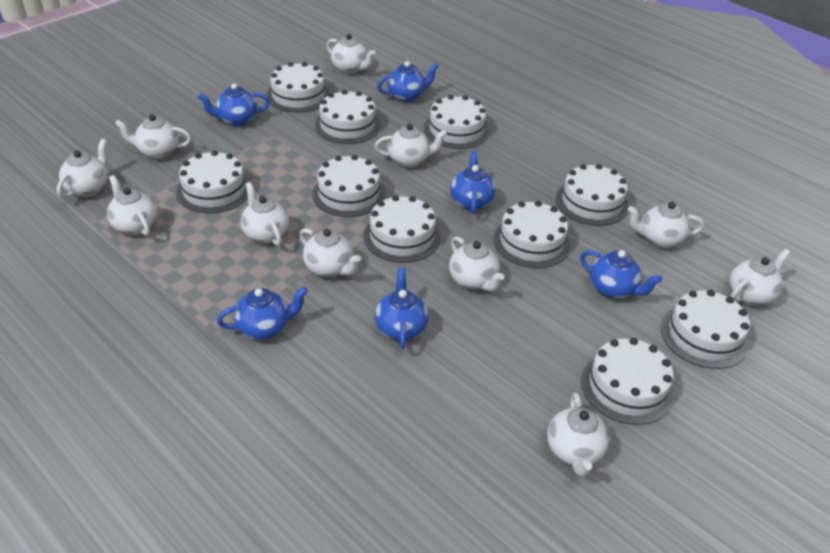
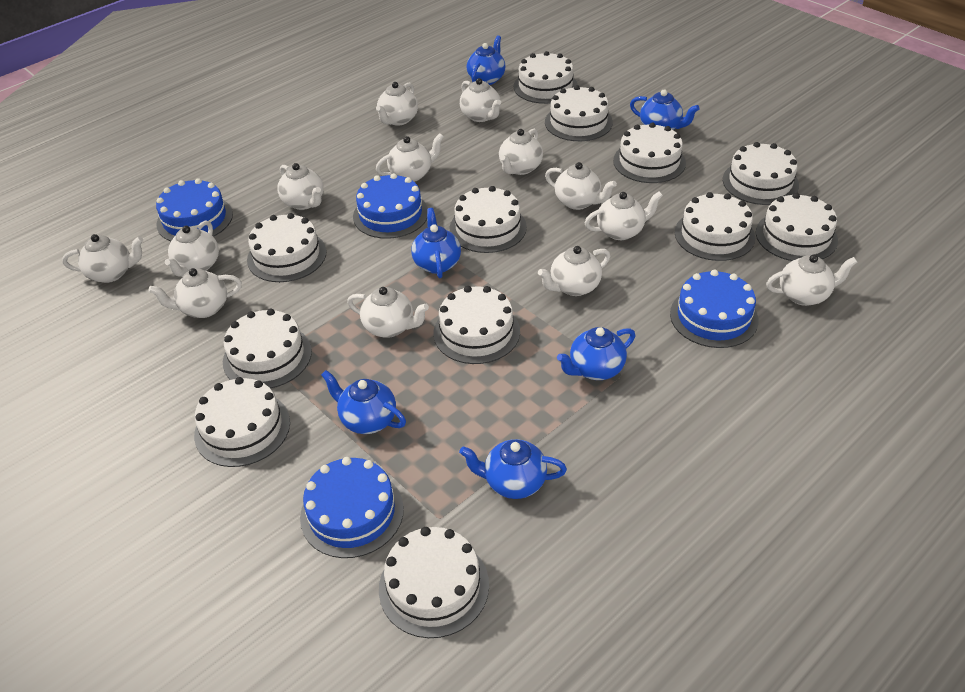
blue cake: 0 -> 4
white cake: 10 -> 12
white teapot: 11 -> 13

